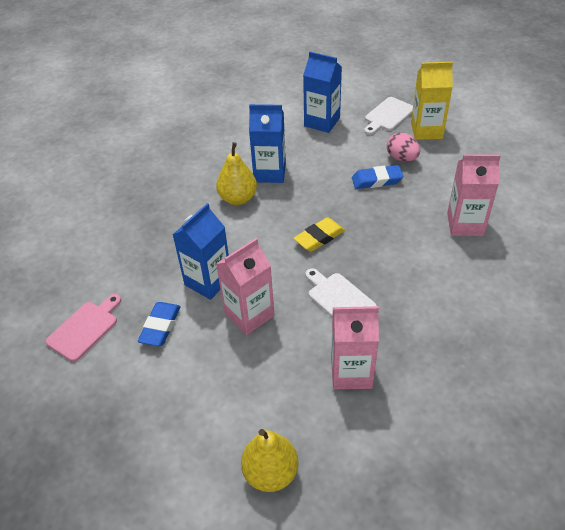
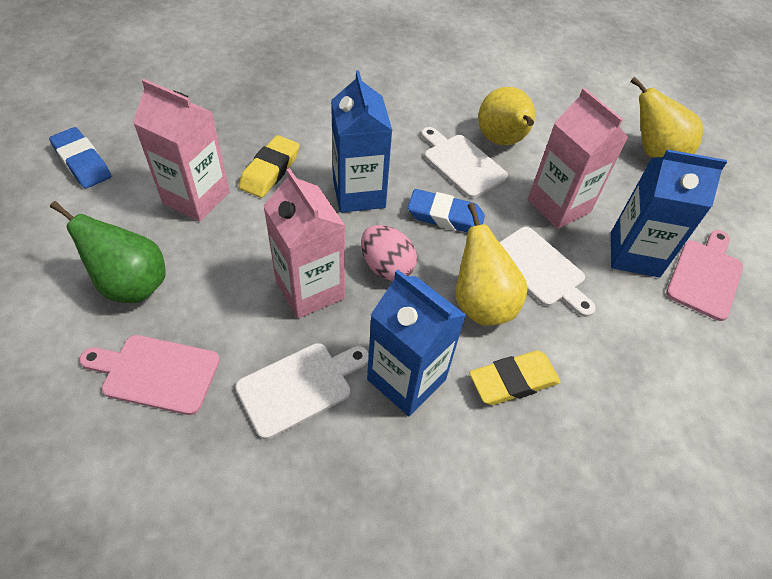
green pear: 0 -> 1
pink cutting board: 1 -> 2
white cutting board: 2 -> 3
yellow carton: 1 -> 0
yellow eraser: 1 -> 2
yellow pear: 2 -> 3

